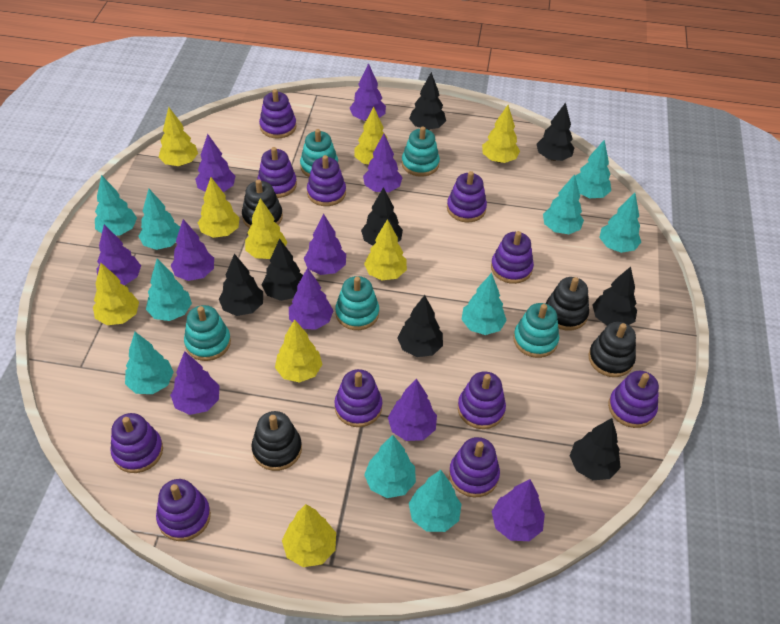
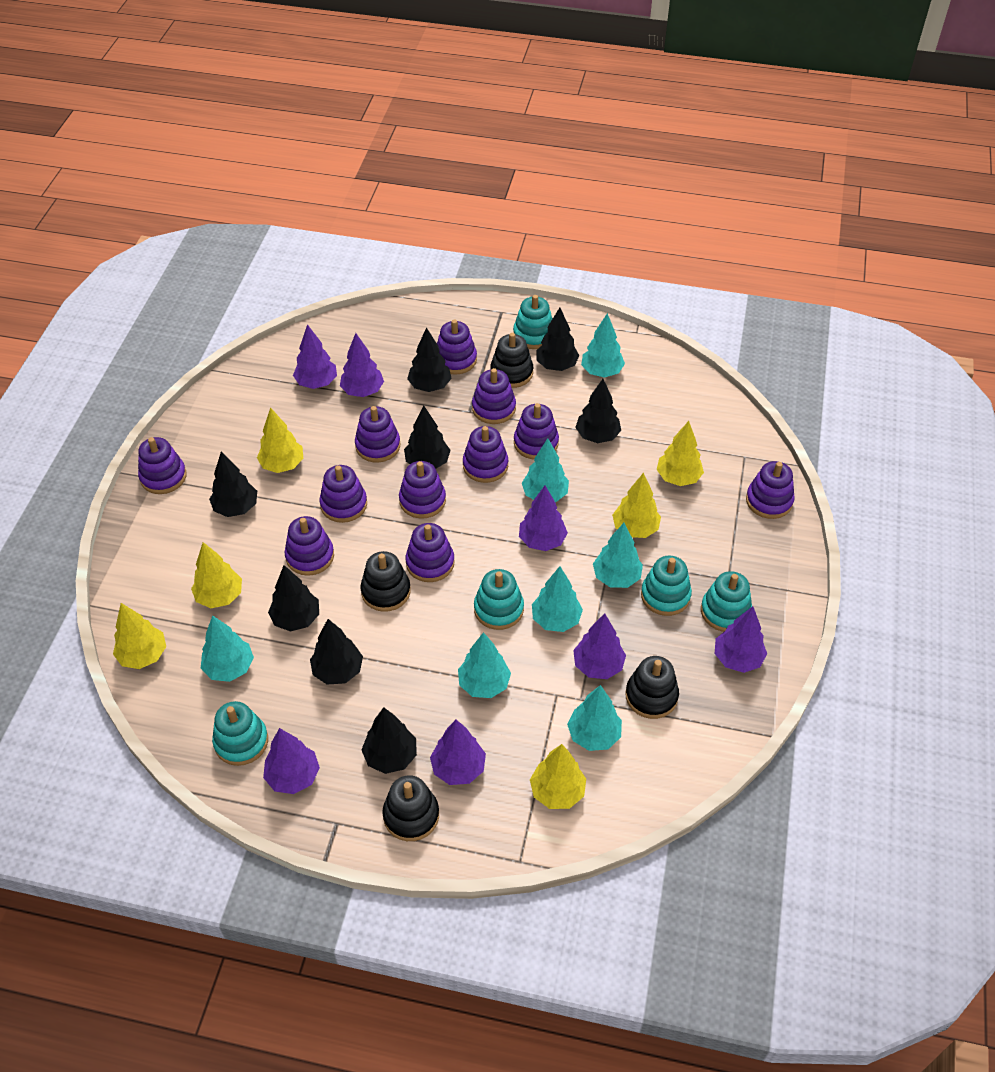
purple tree: 10 -> 7
turquoise tree: 10 -> 7
yellow tree: 9 -> 6

